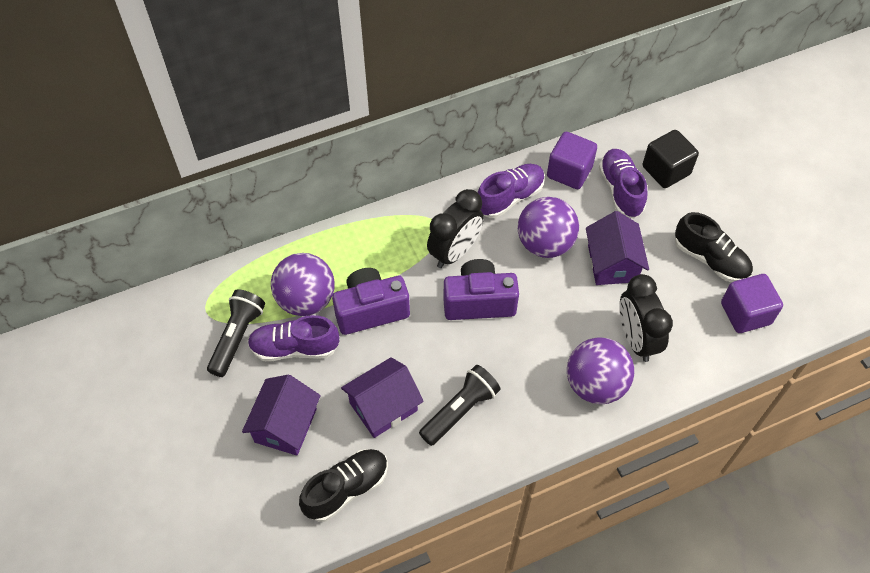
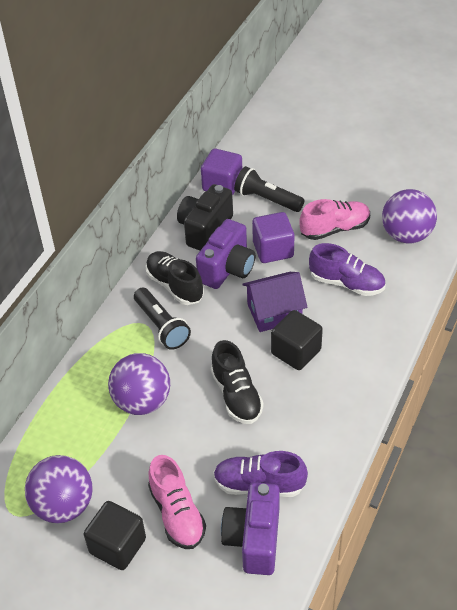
black camera: 0 -> 1
black clock: 2 -> 0
black cube: 1 -> 2
pink shoe: 0 -> 2
purple house: 3 -> 1
purple shoe: 3 -> 2

